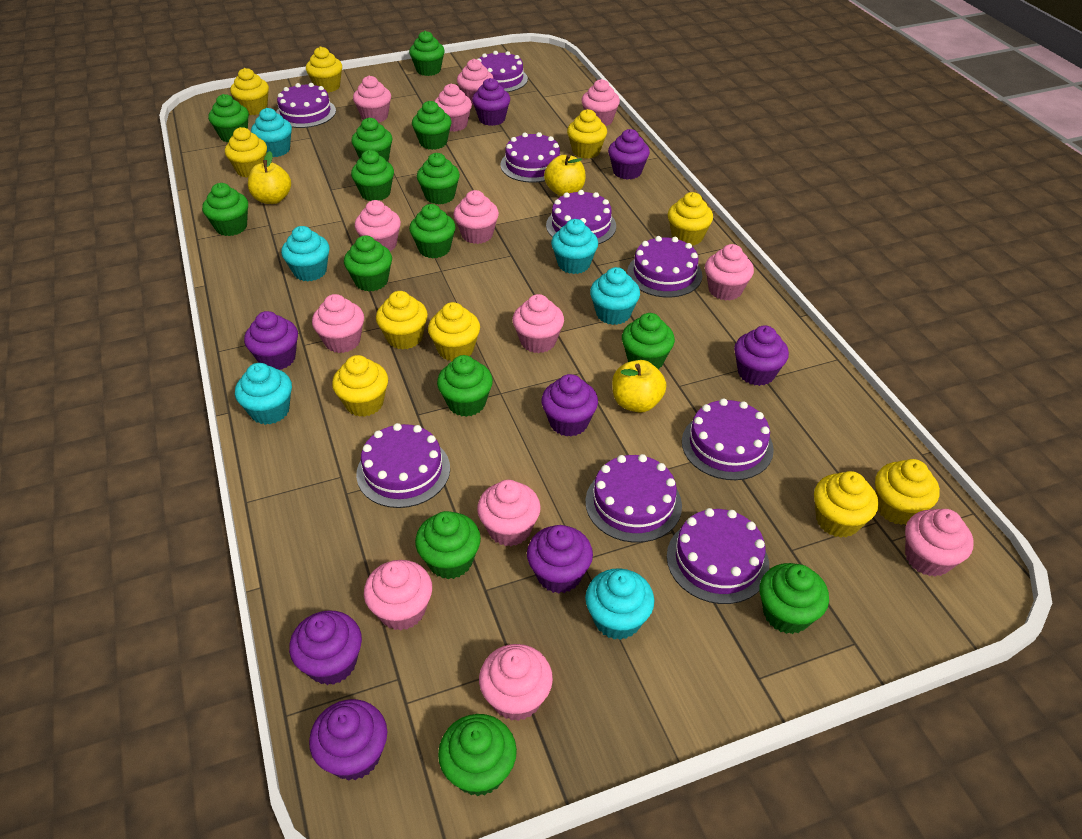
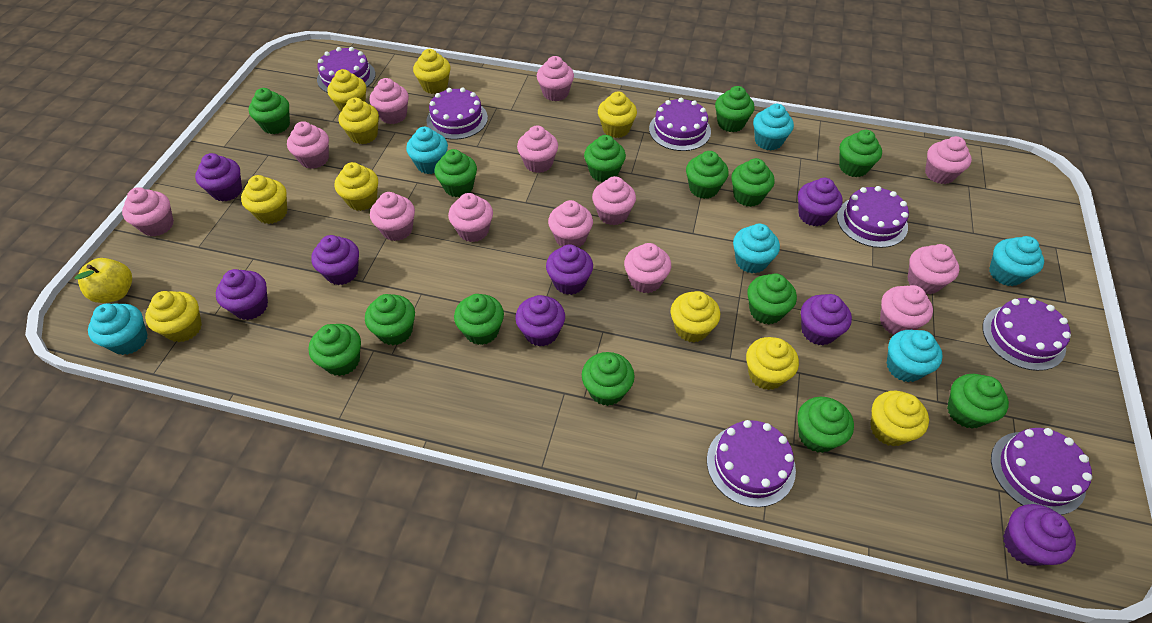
purple cake: 9 -> 7
yellow apple: 3 -> 1

